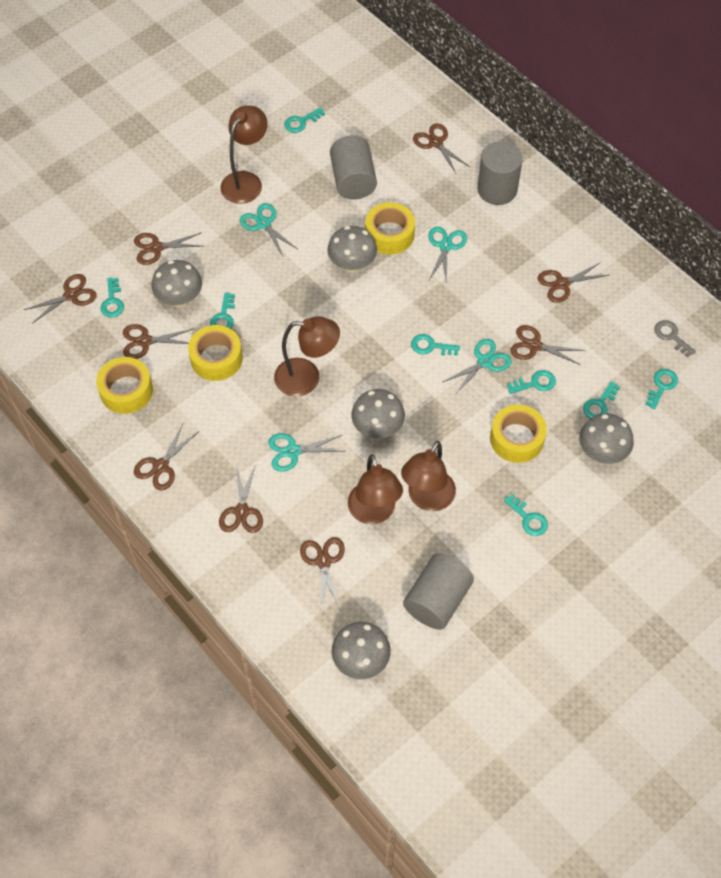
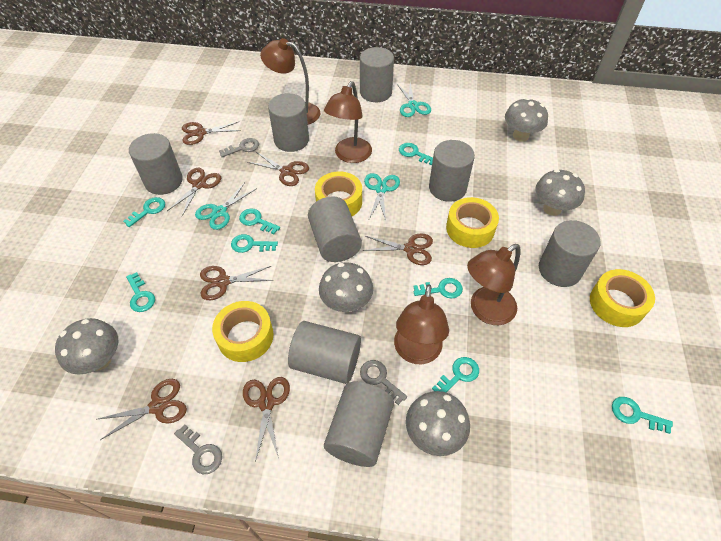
brown scissors: 9 -> 7
grey cylinder: 3 -> 8
grey key: 1 -> 3
turquoise scissors: 4 -> 3

